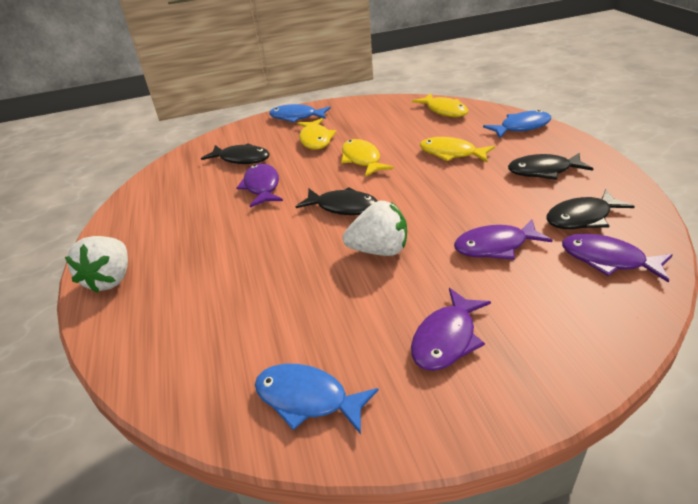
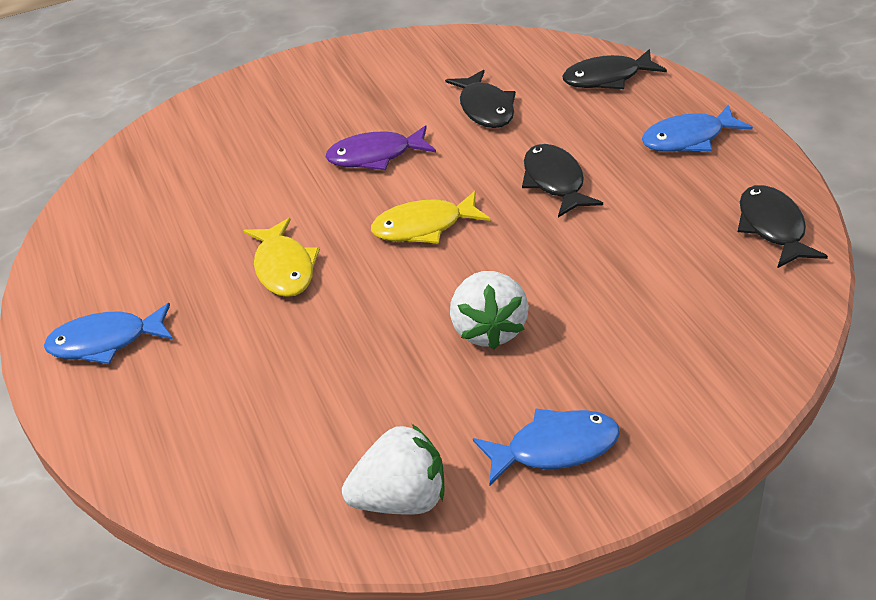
purple fish: 4 -> 1
yellow fish: 4 -> 2

